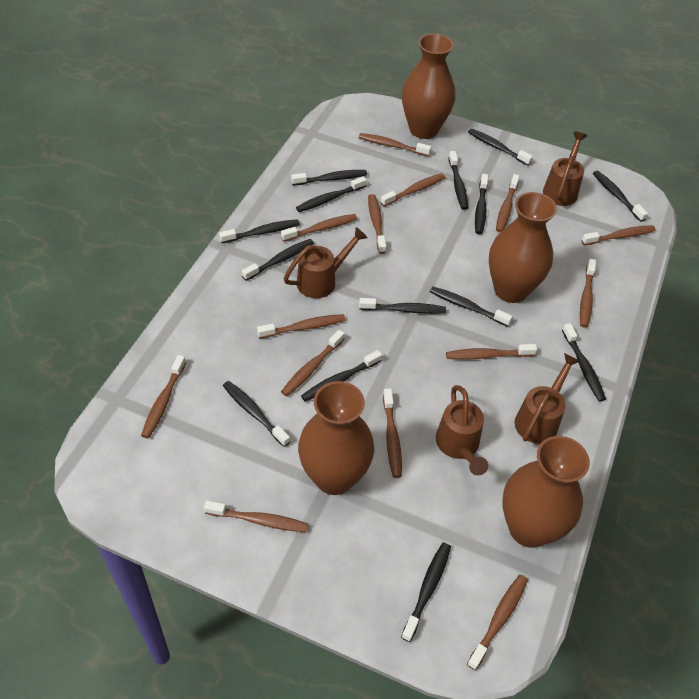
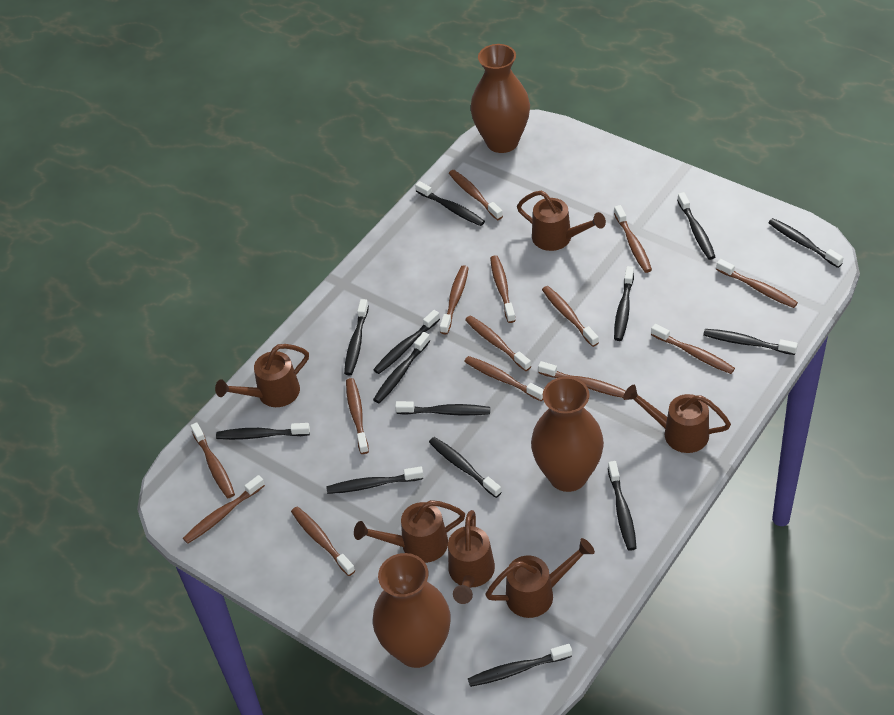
brown vase: 4 -> 3
brown watering can: 4 -> 6

